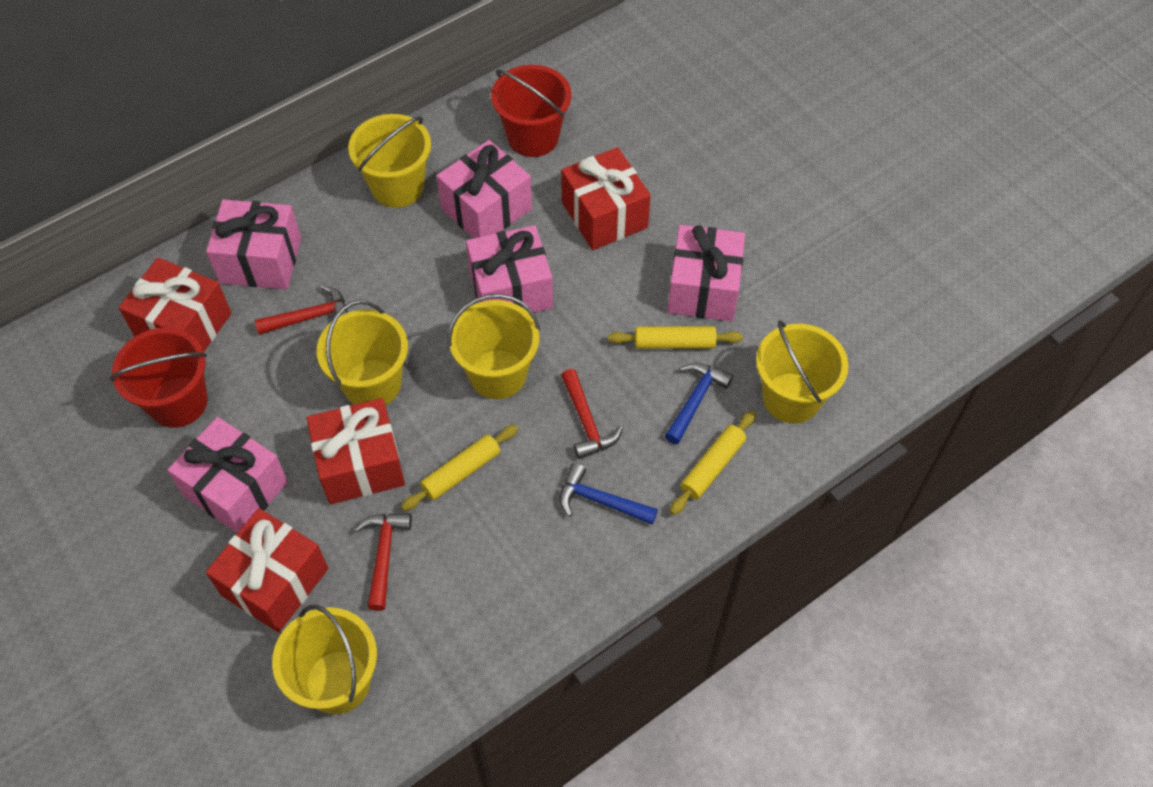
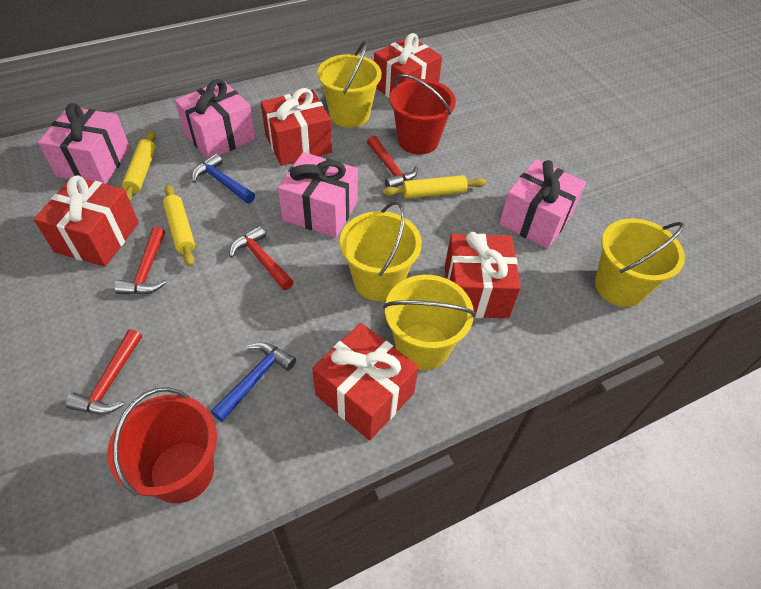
pink gift: 5 -> 4
red gift: 4 -> 5
red hammer: 3 -> 4
yellow bucket: 5 -> 4

